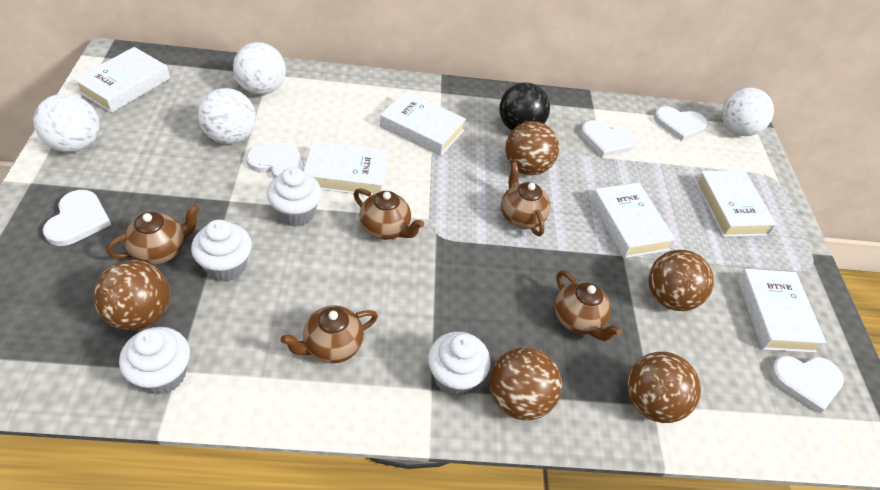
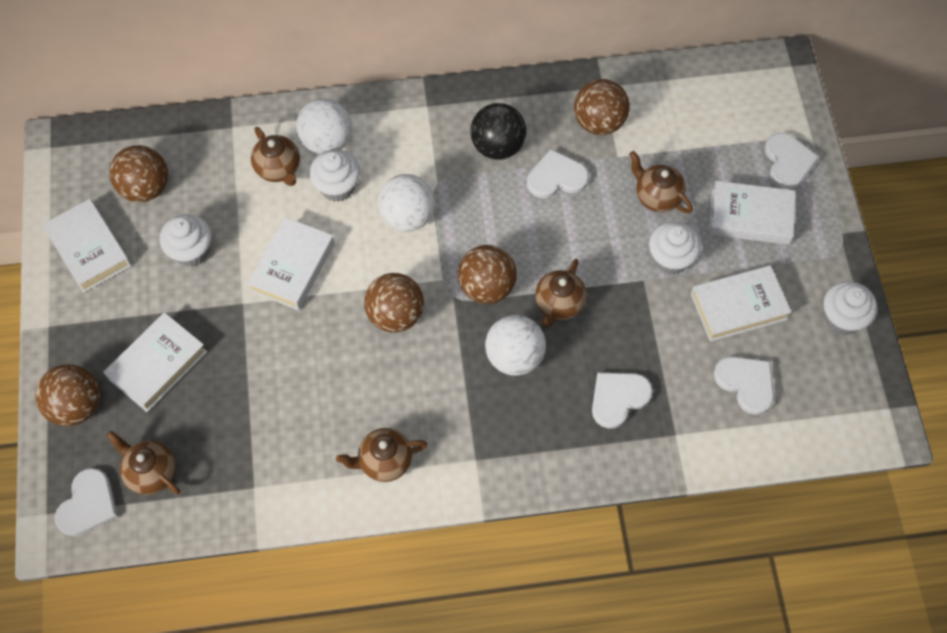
white ball: 4 -> 3
white book: 6 -> 5

